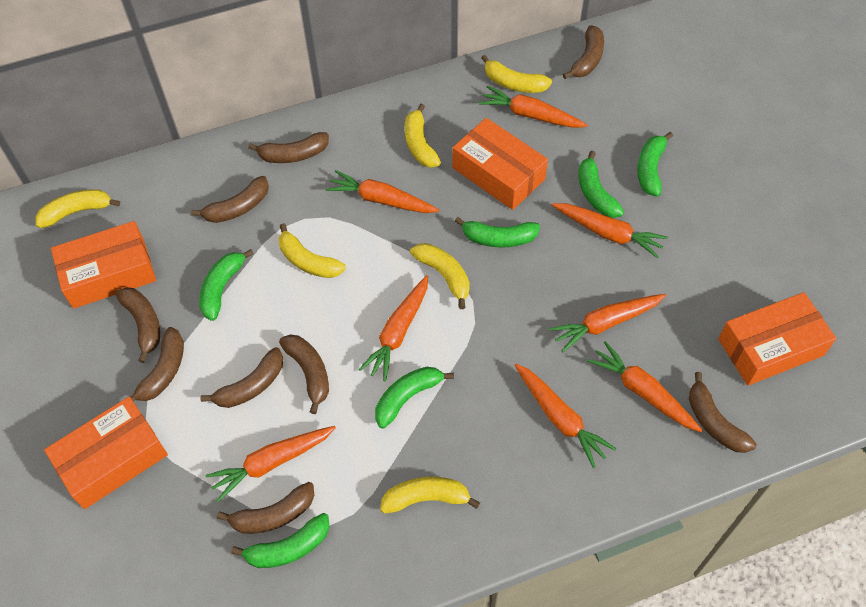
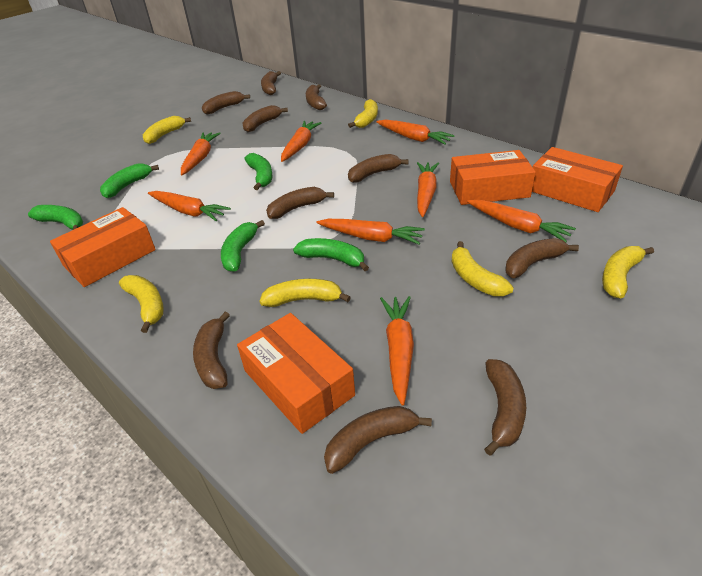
brown banana: 9 -> 10
green banana: 6 -> 5

